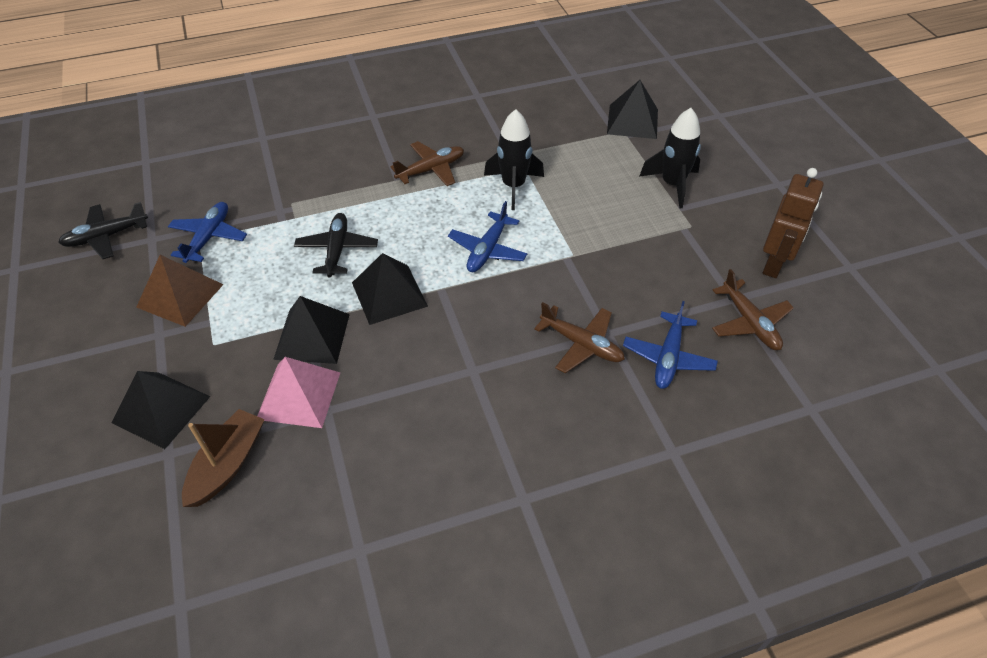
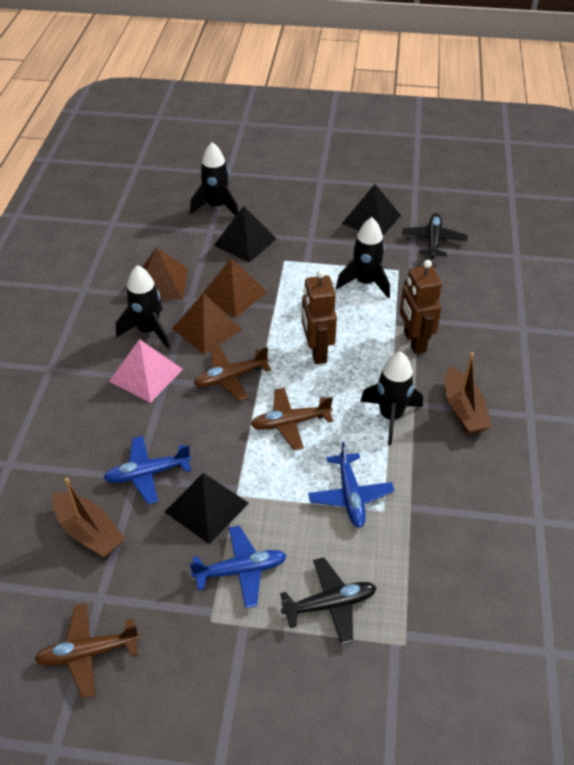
black pyramid: 4 -> 3
black rocket: 2 -> 4
brown boat: 1 -> 2
brown pyramid: 1 -> 3
brown robot: 1 -> 2

